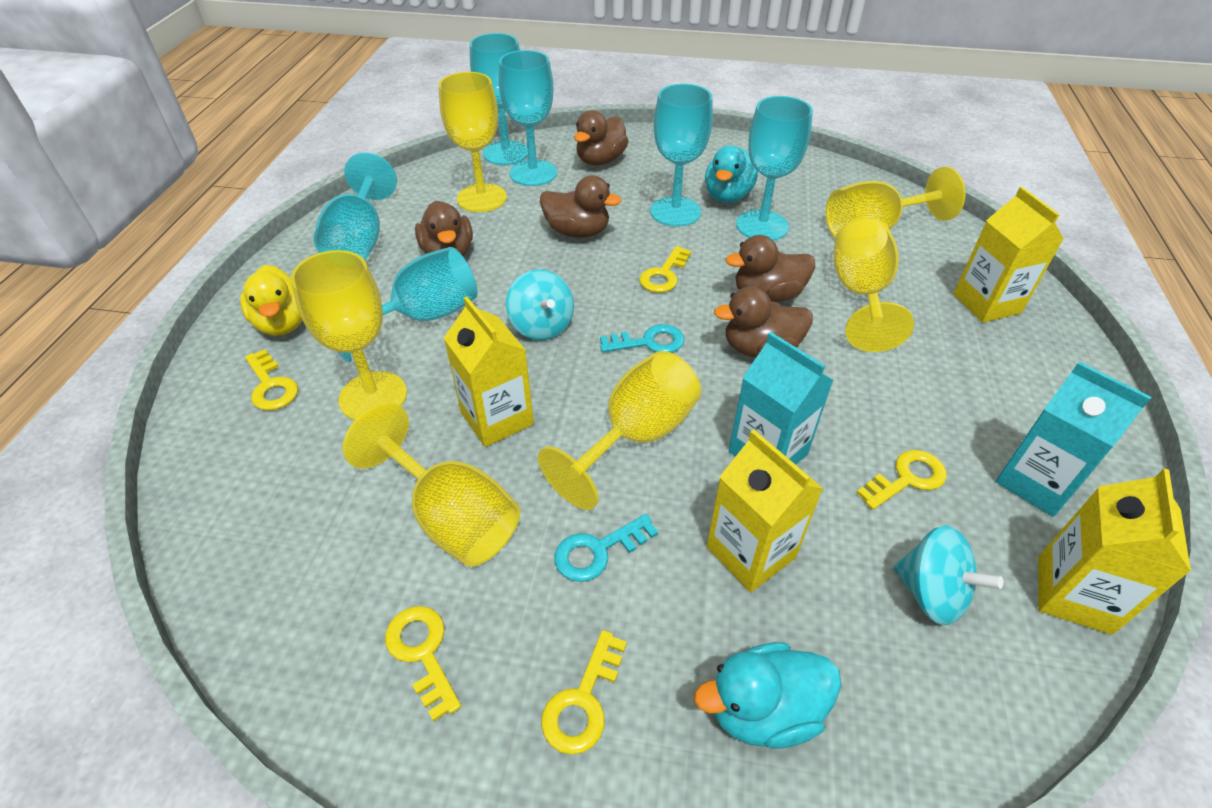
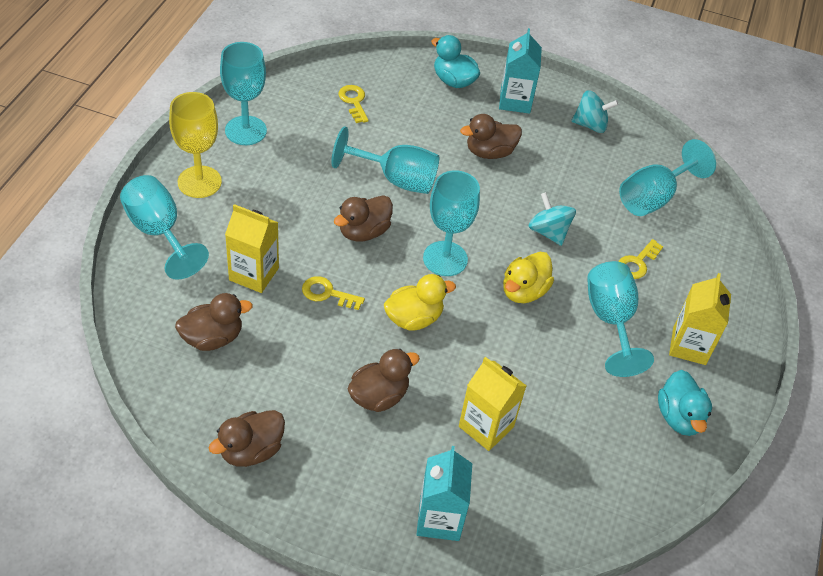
turquoise key: 2 -> 0
yellow carton: 4 -> 3
yellow duck: 1 -> 2
yellow goblet: 6 -> 1
yellow key: 5 -> 3

